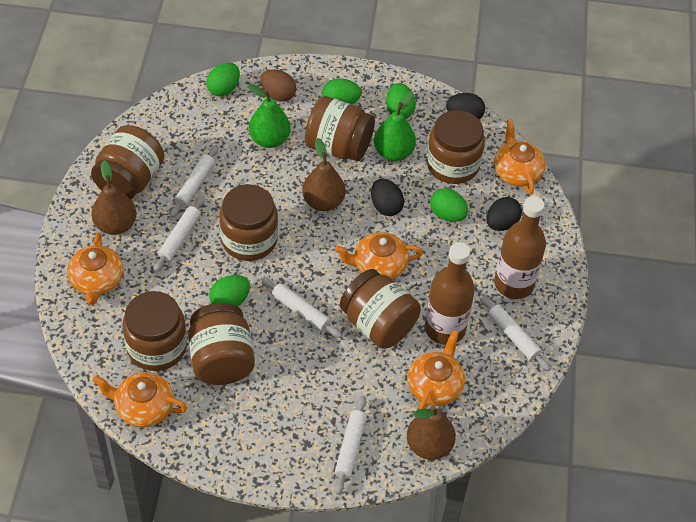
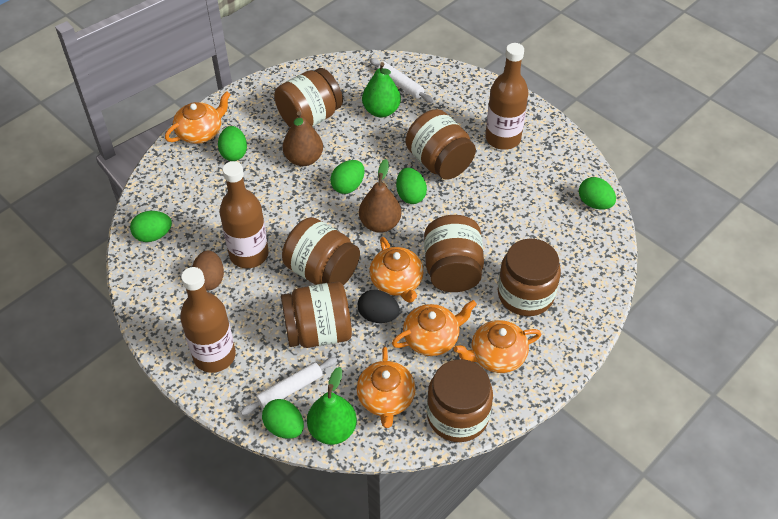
black egg: 3 -> 1
brown bottle: 2 -> 3
brown pear: 3 -> 2
green egg: 5 -> 6
white rolling pin: 5 -> 2

